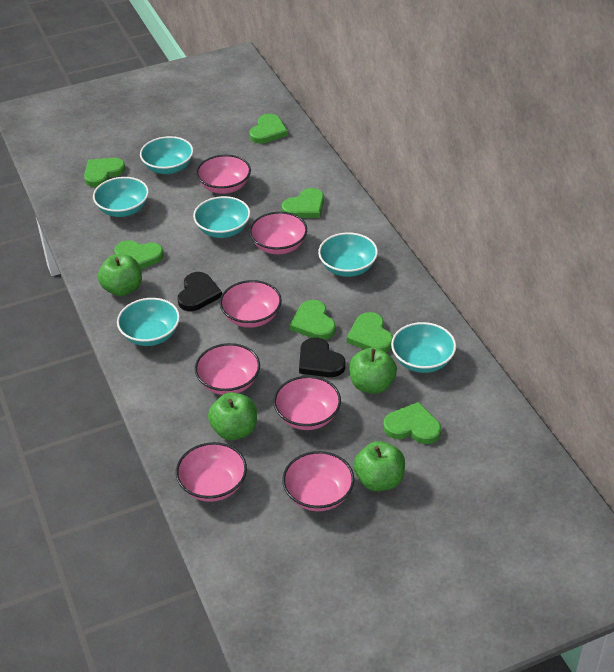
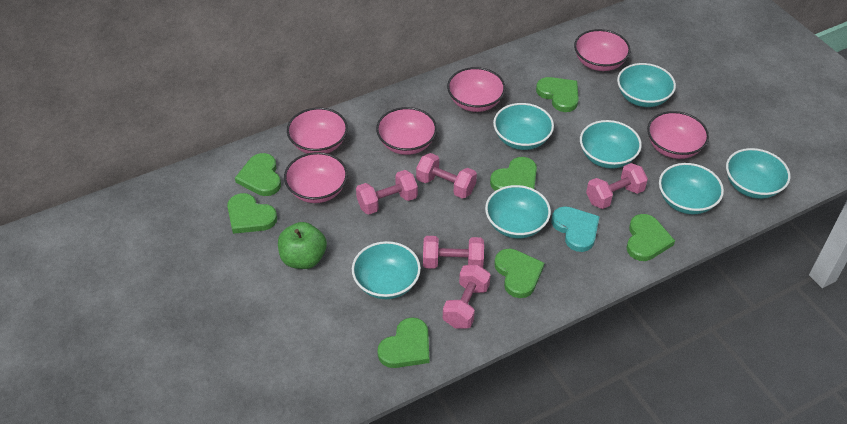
black heart: 2 -> 0
green apple: 4 -> 1
pink bowl: 7 -> 6
pink dumbbell: 0 -> 5
turquoise bowl: 6 -> 7
turquoise heart: 0 -> 1

